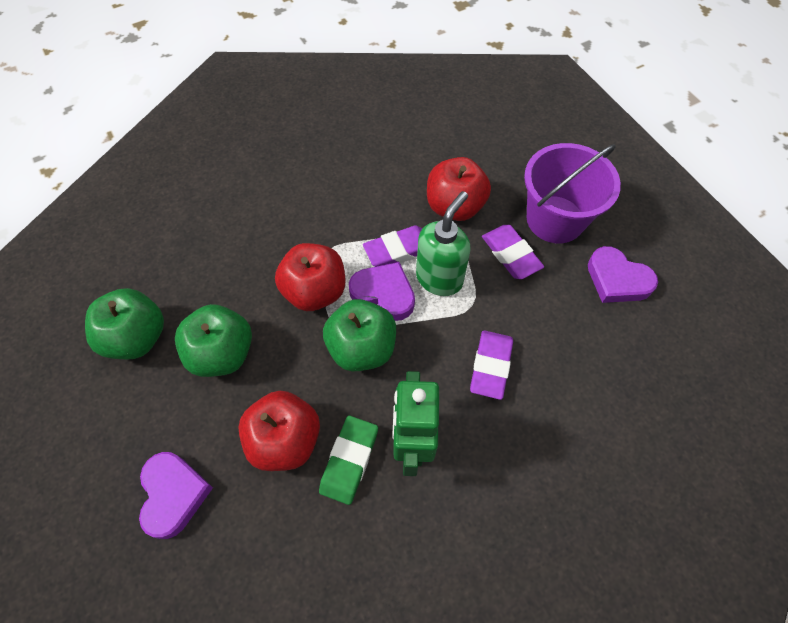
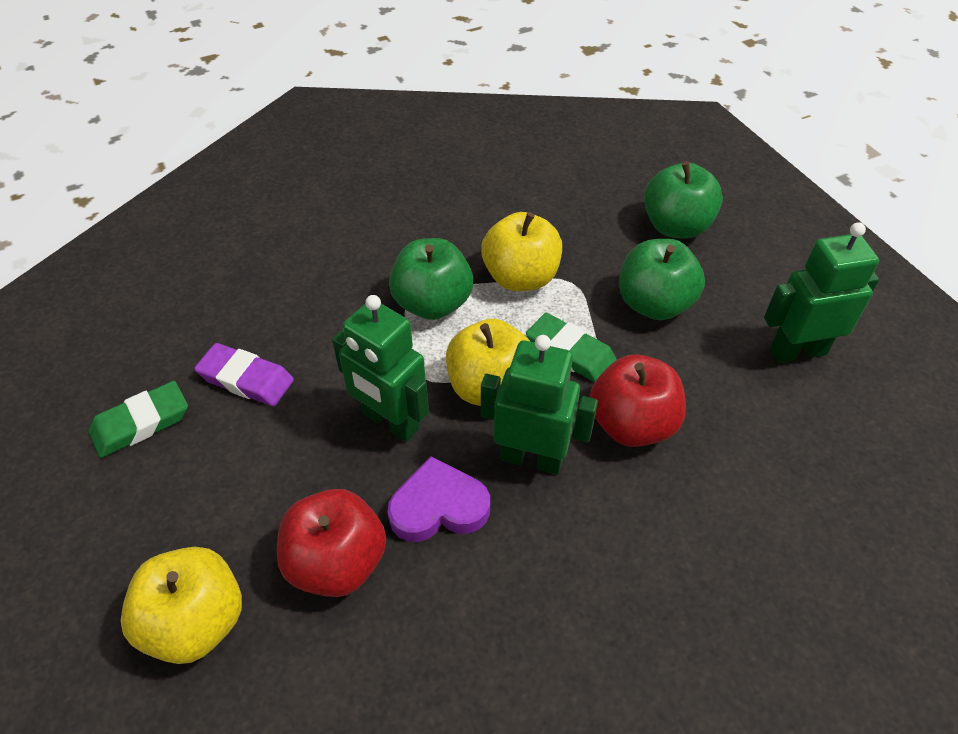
green eraser: 1 -> 2
green robot: 1 -> 3
green soap dispenser: 1 -> 0
purple bucket: 1 -> 0
purple eraser: 3 -> 1
purple heart: 3 -> 1
red apple: 3 -> 2
yellow apple: 0 -> 3

